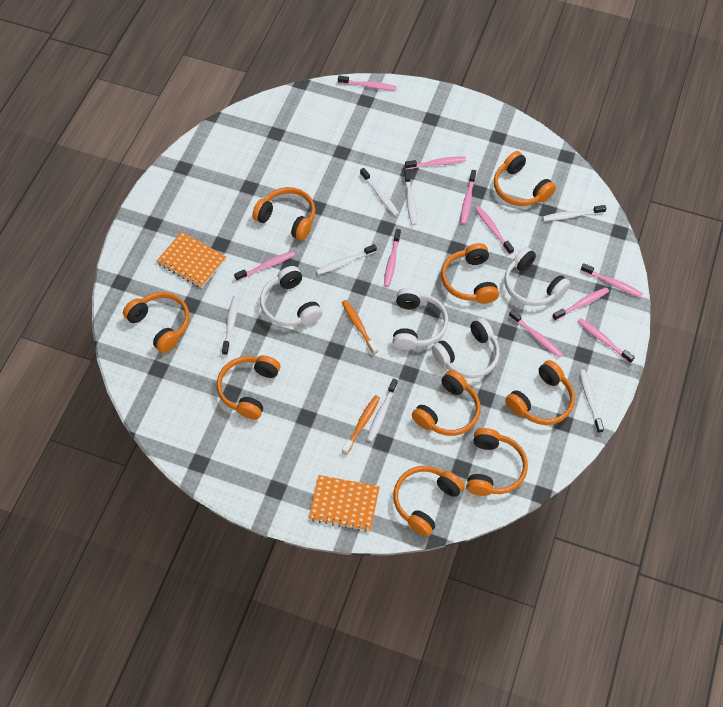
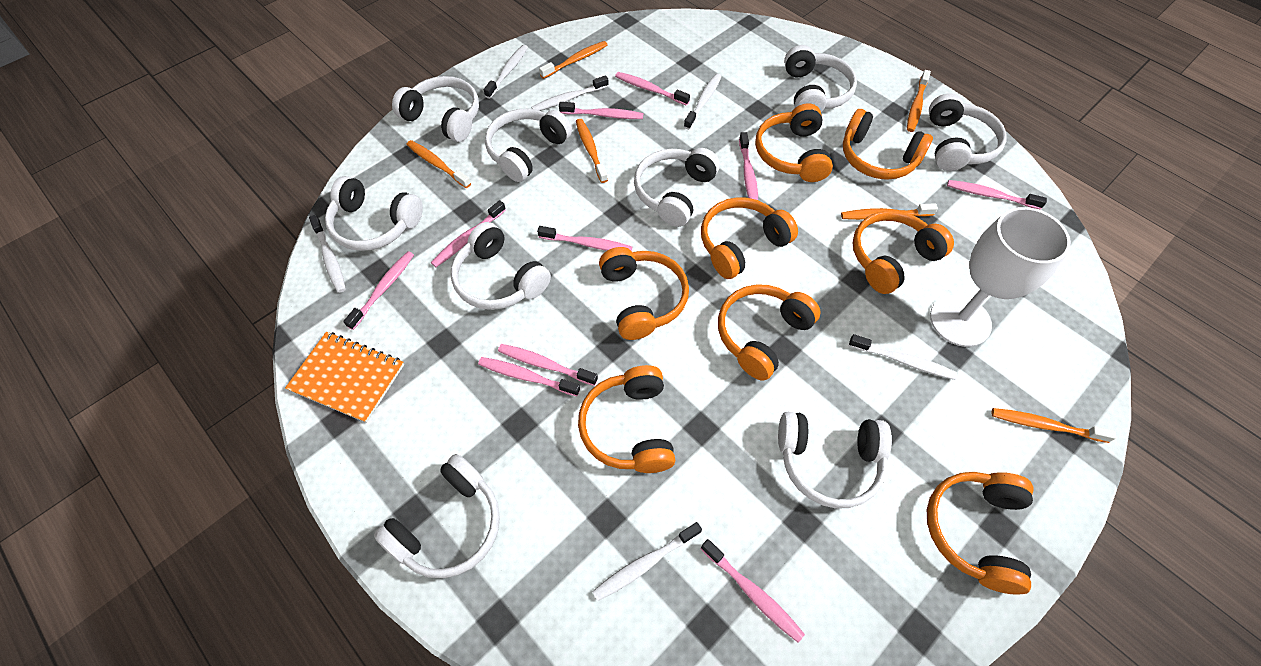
orange headphones: 9 -> 8
orange notebook: 2 -> 1
orange toothbrush: 2 -> 6
white goblet: 0 -> 1
white headphones: 4 -> 9
white toothbrush: 7 -> 6

